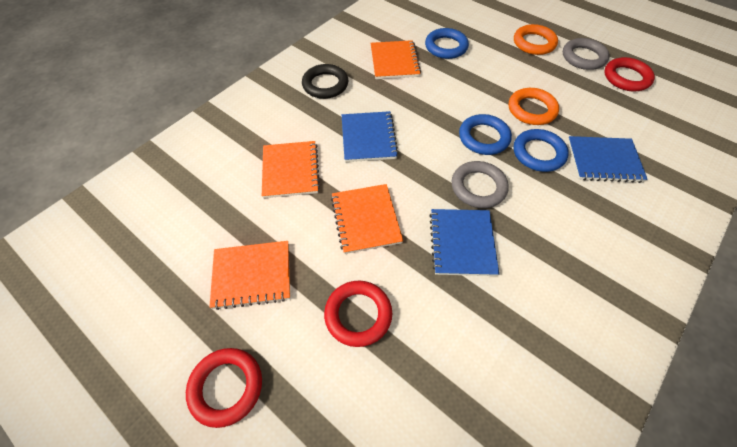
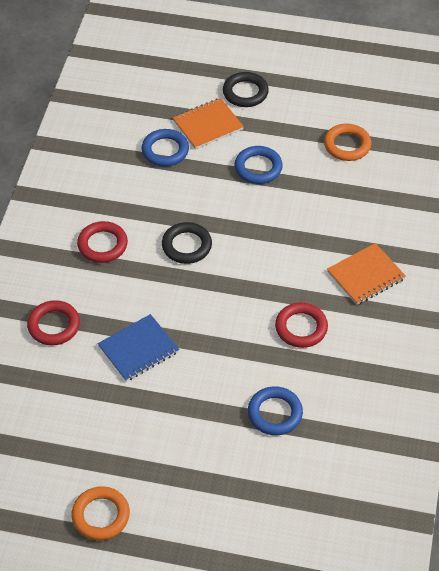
black ring: 1 -> 2
blue notebook: 3 -> 1
grey ring: 2 -> 0
orange notebook: 4 -> 2

